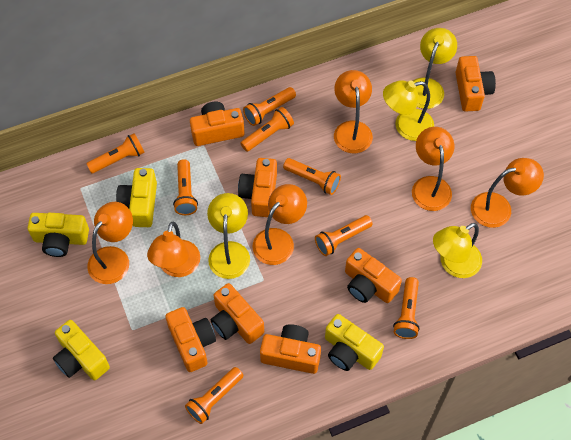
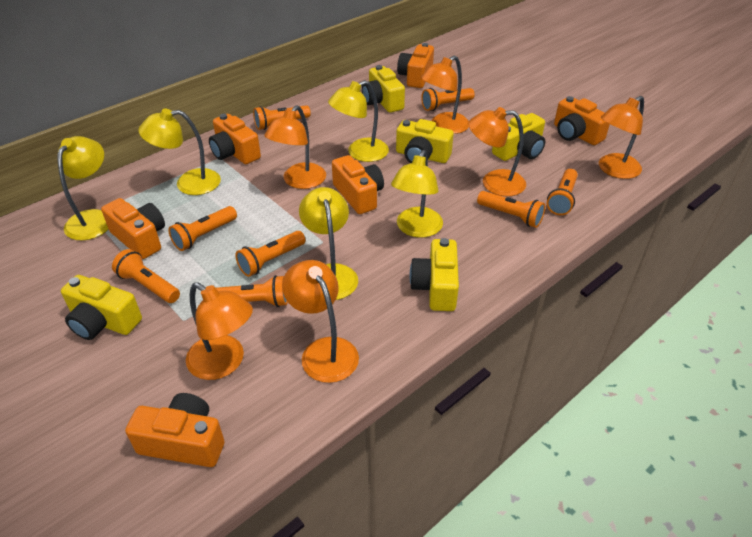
orange camera: 7 -> 6
yellow camera: 4 -> 5
yellow lamp: 4 -> 5

